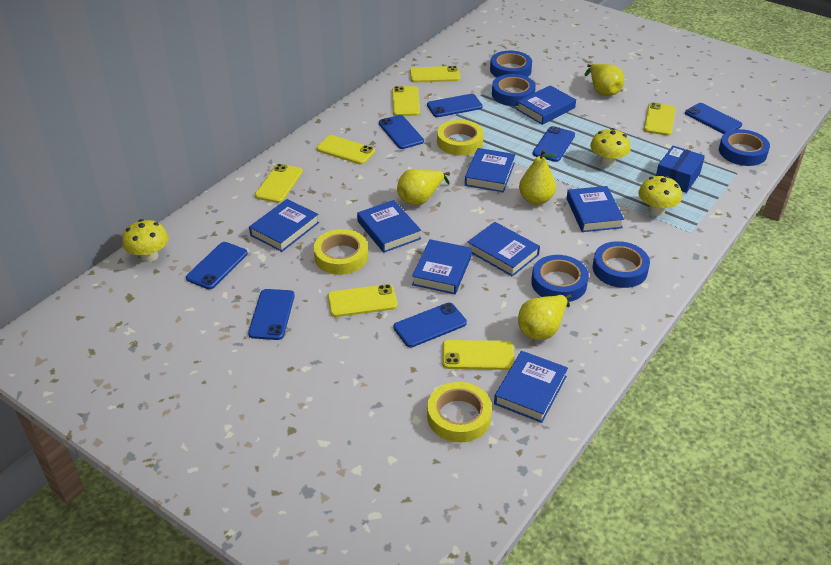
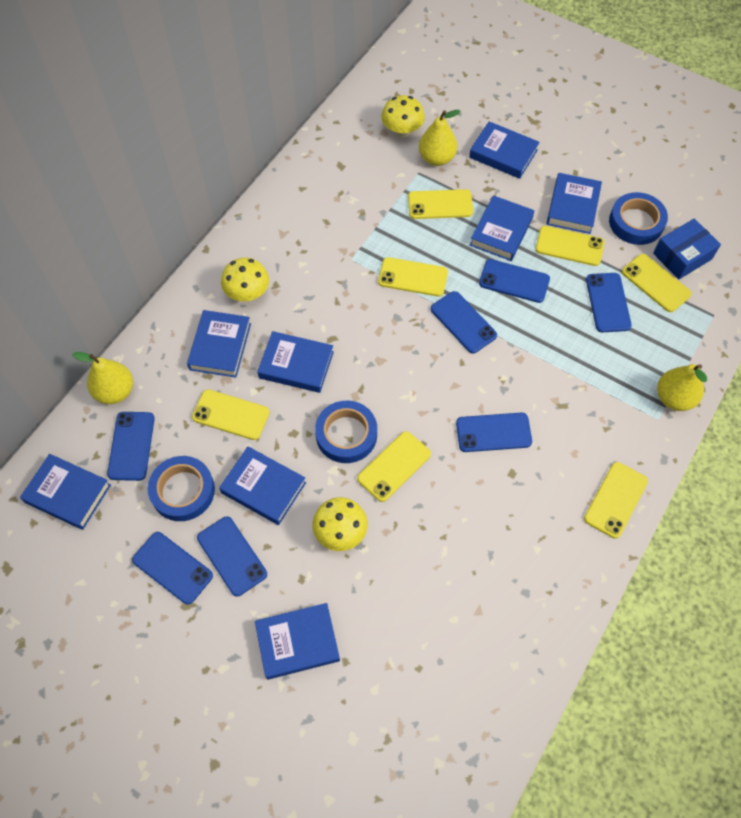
blue tape: 5 -> 3
yellow pear: 4 -> 3
yellow tape: 3 -> 0

